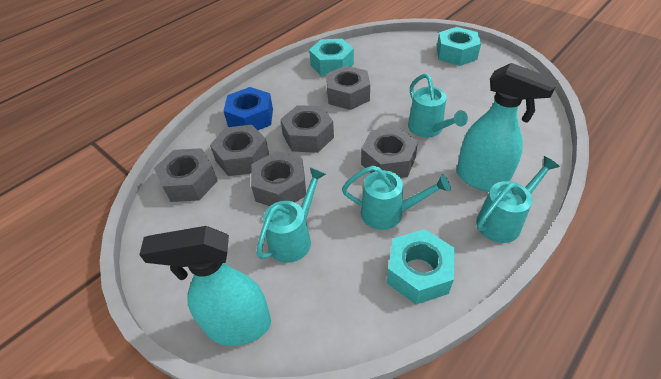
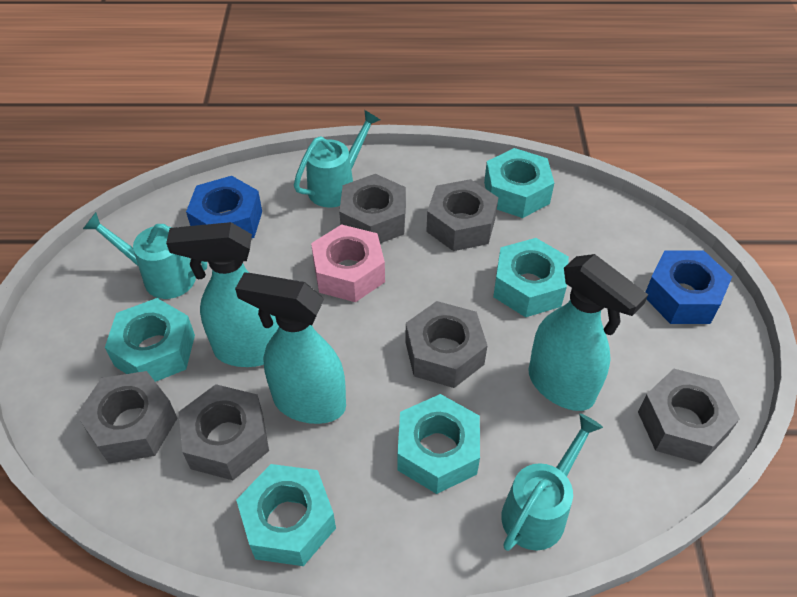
blue nut: 1 -> 2
pink nut: 0 -> 1
turquoise nut: 3 -> 5
turquoise spray bottle: 2 -> 3
turquoise watering can: 4 -> 3

